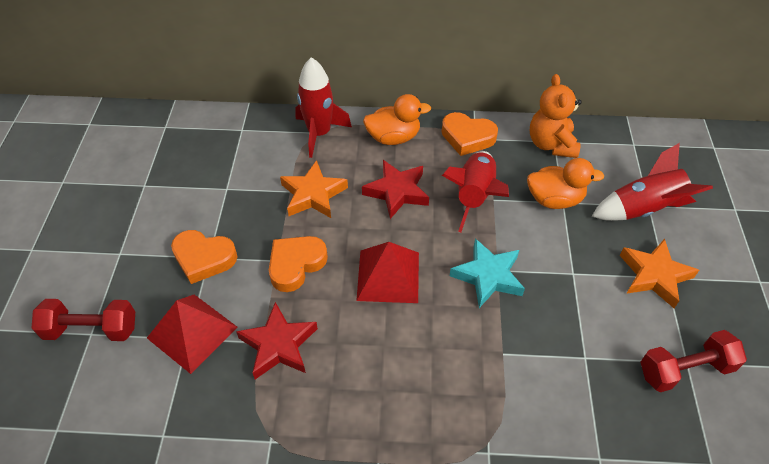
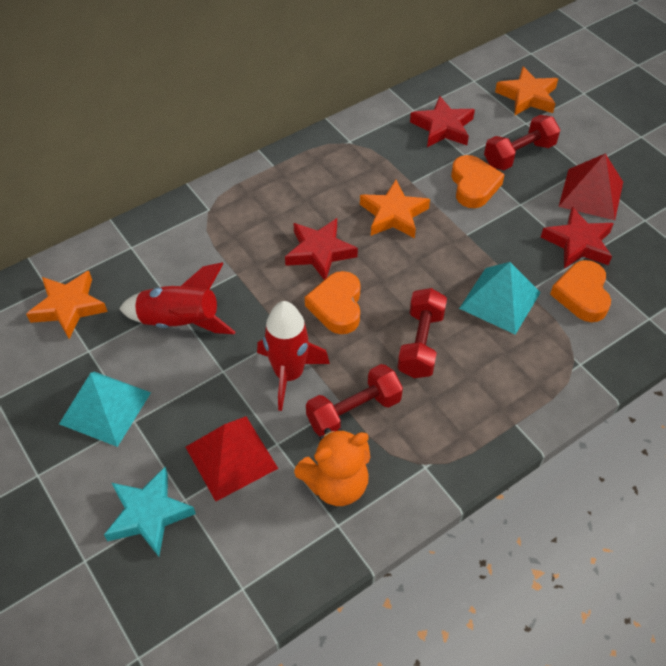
orange duck: 2 -> 0
orange star: 2 -> 3
red dumbbell: 2 -> 3
red rocket: 3 -> 2
red star: 2 -> 3
turquoise pyramid: 0 -> 2

